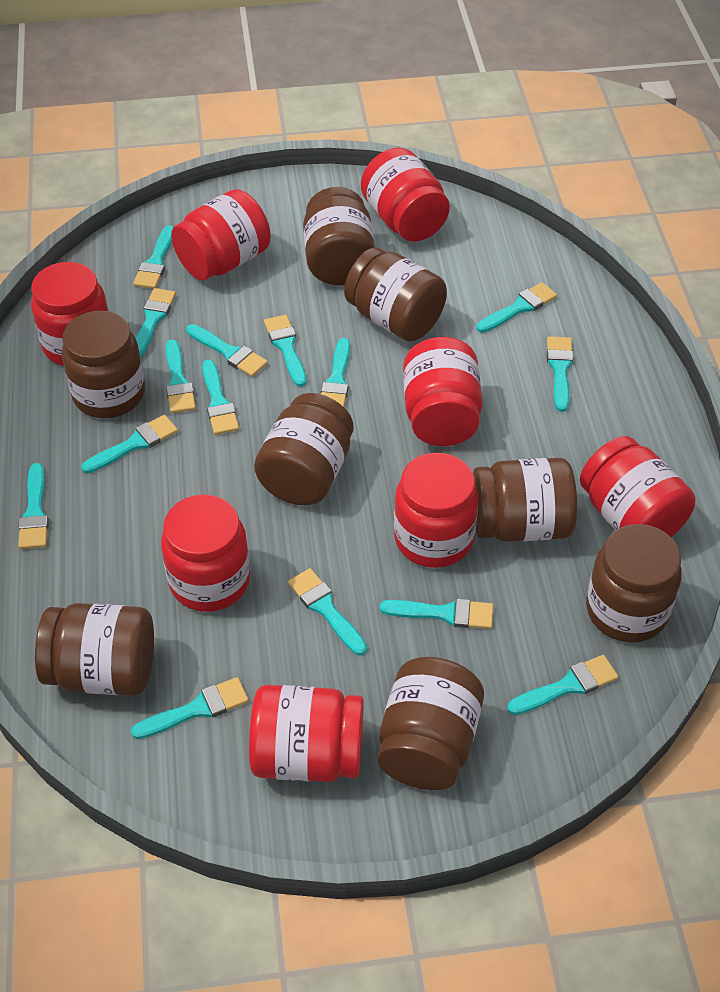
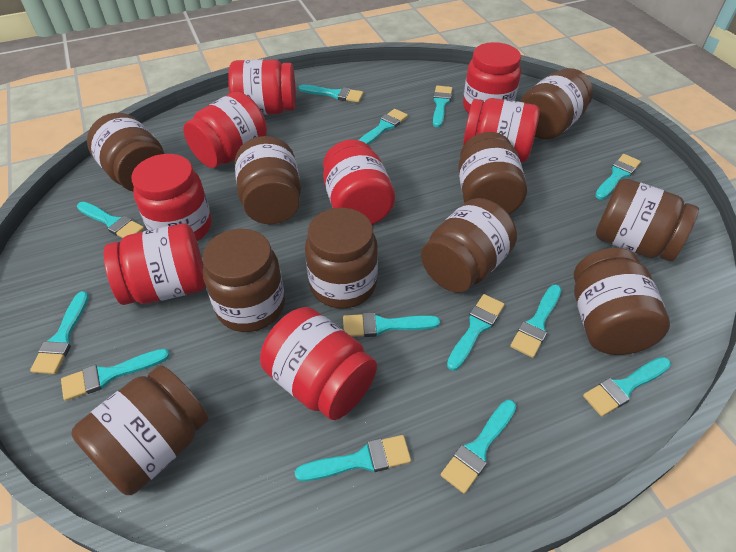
brown jar: 8 -> 10
turquoise brush: 15 -> 13

